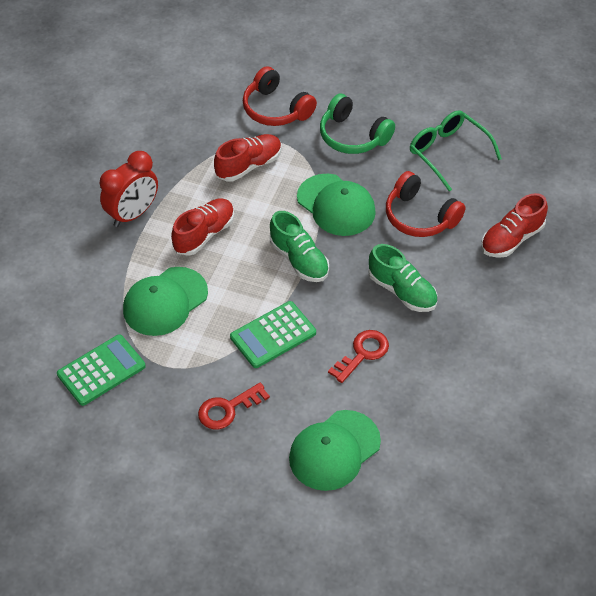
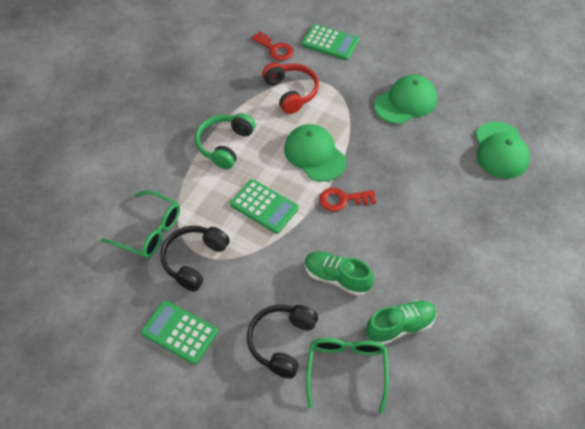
black headphones: 0 -> 2
green calculator: 2 -> 3
green glasses: 1 -> 2
red clock: 1 -> 0
red headphones: 2 -> 1
red shoe: 3 -> 0

